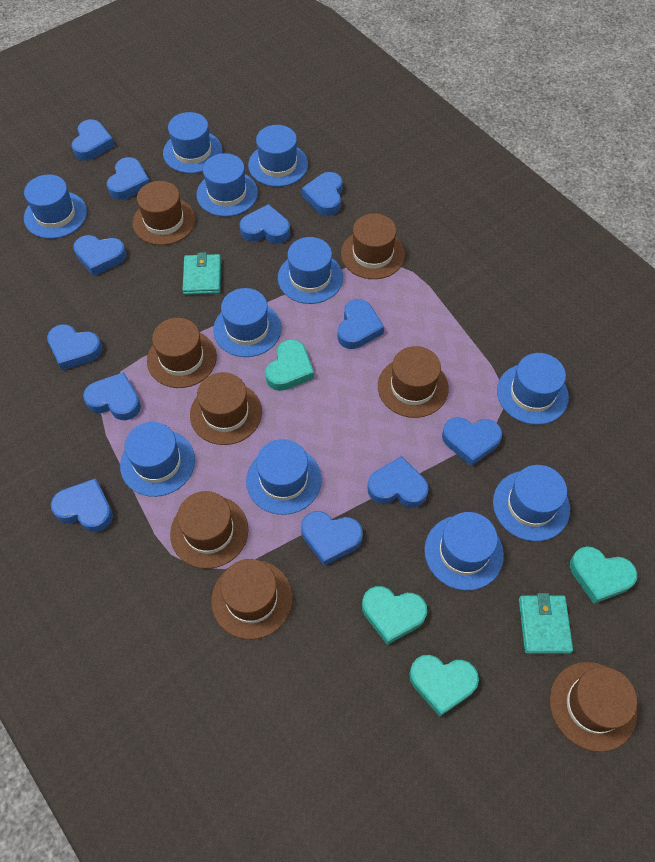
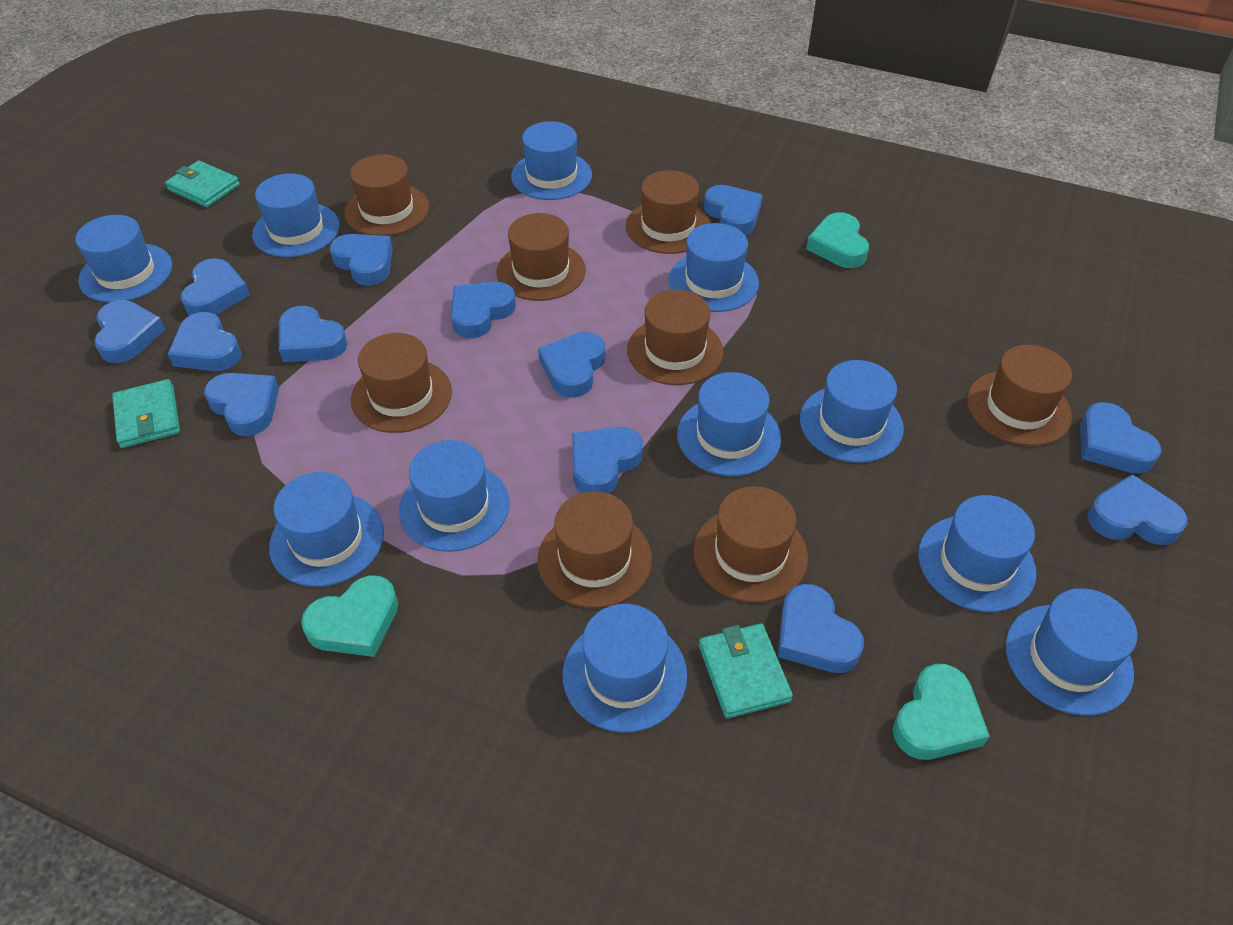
blue heart: 12 -> 13
turquoise heart: 4 -> 3
turquoise wallet: 2 -> 3

